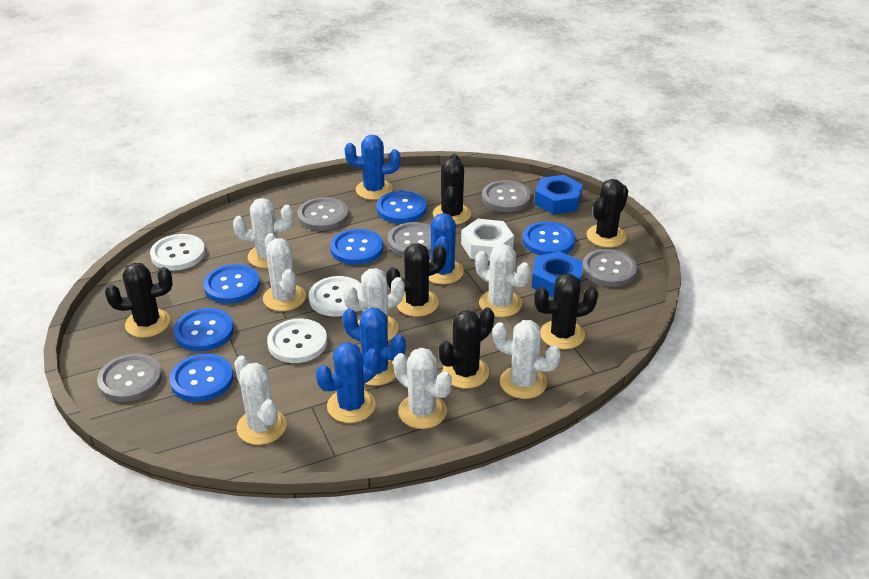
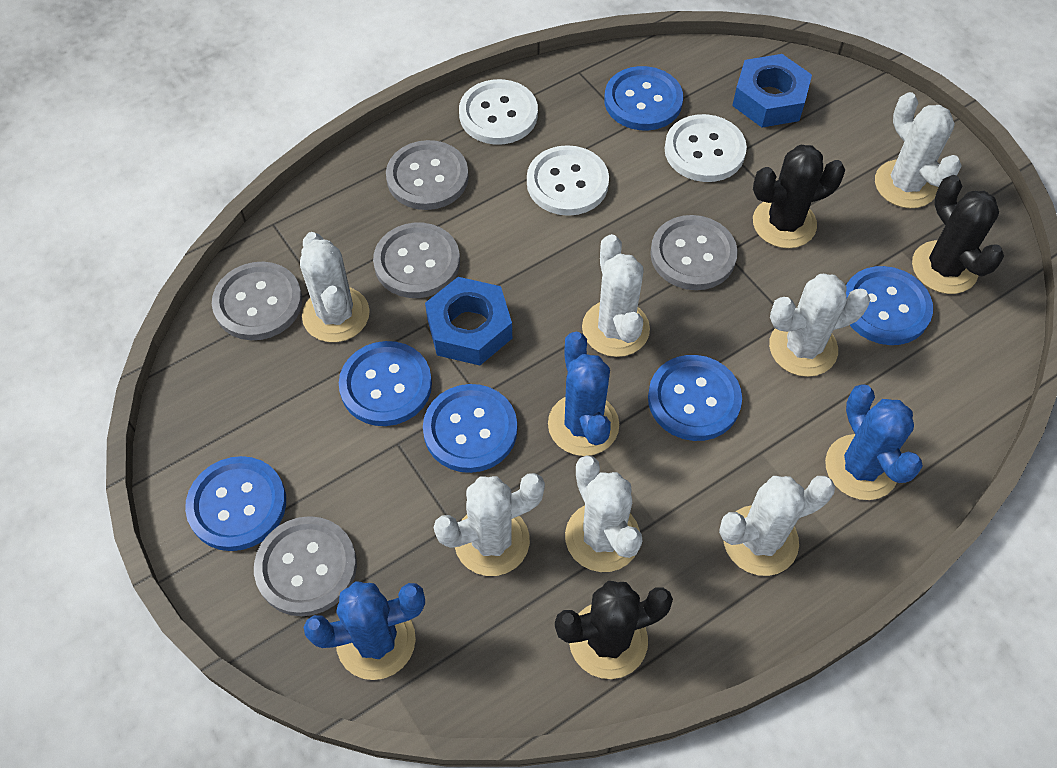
black cactus: 6 -> 3
blue cactus: 4 -> 3
white nut: 1 -> 0

